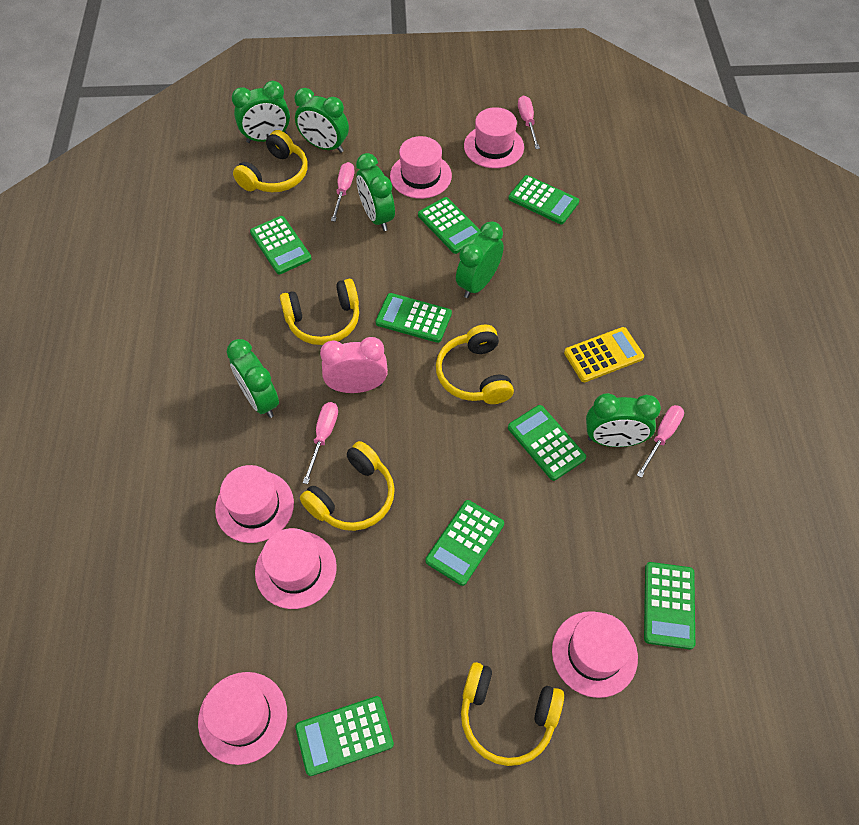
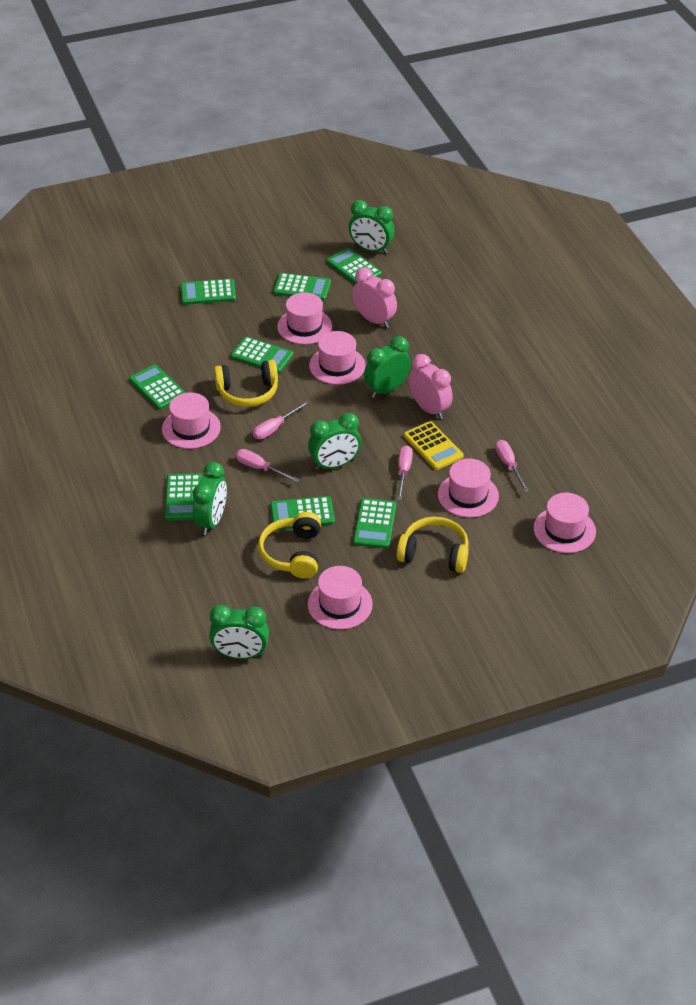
green clock: 6 -> 5
pink clock: 1 -> 2
yellow headphones: 5 -> 3

